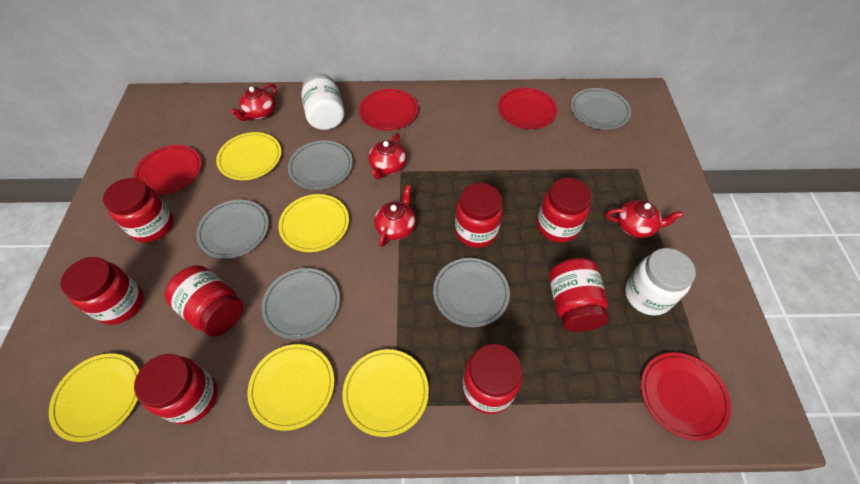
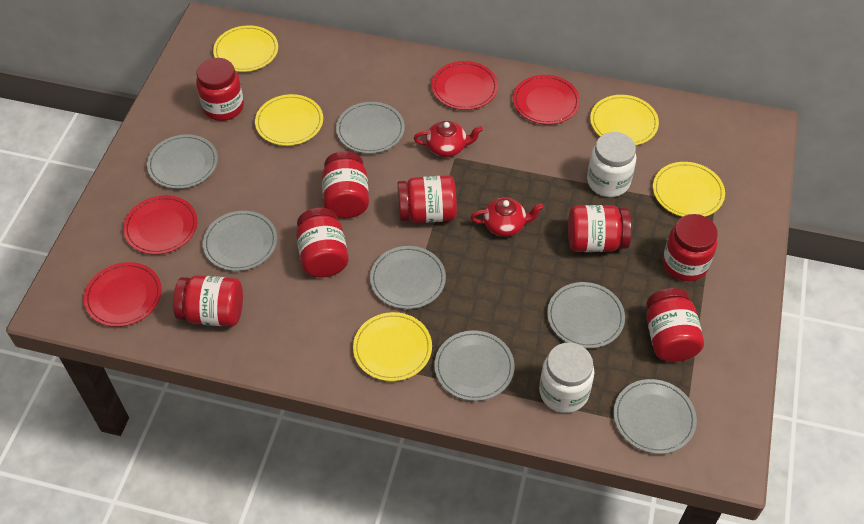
grey plate: 5 -> 7
red teapot: 4 -> 2

